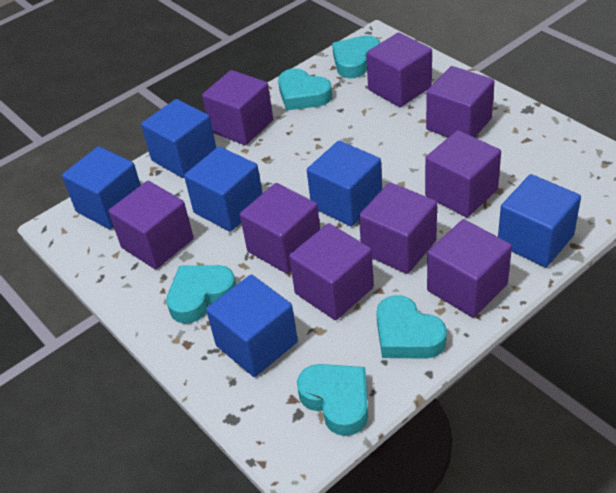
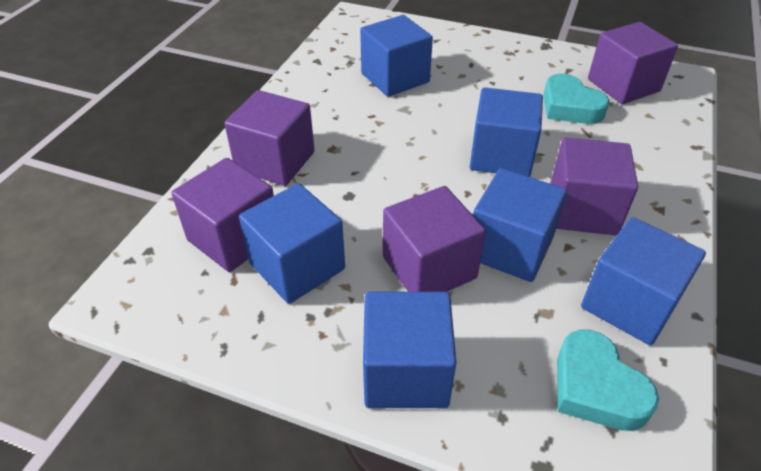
purple cube: 9 -> 5
turquoise heart: 5 -> 2

